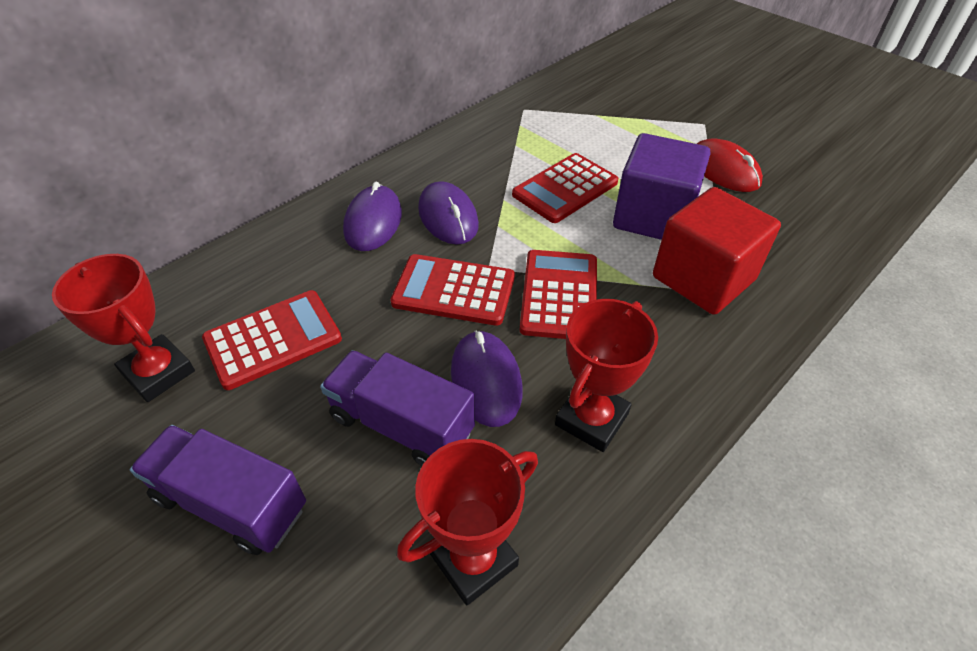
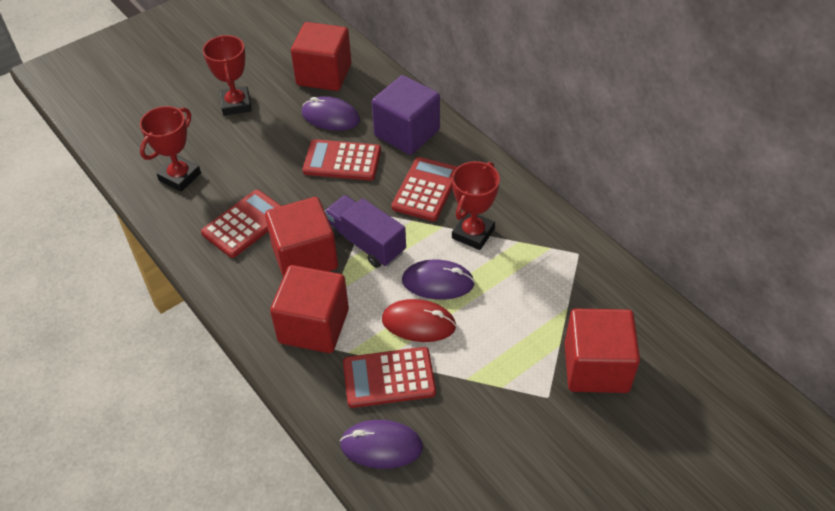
purple truck: 2 -> 1
red cube: 1 -> 4

